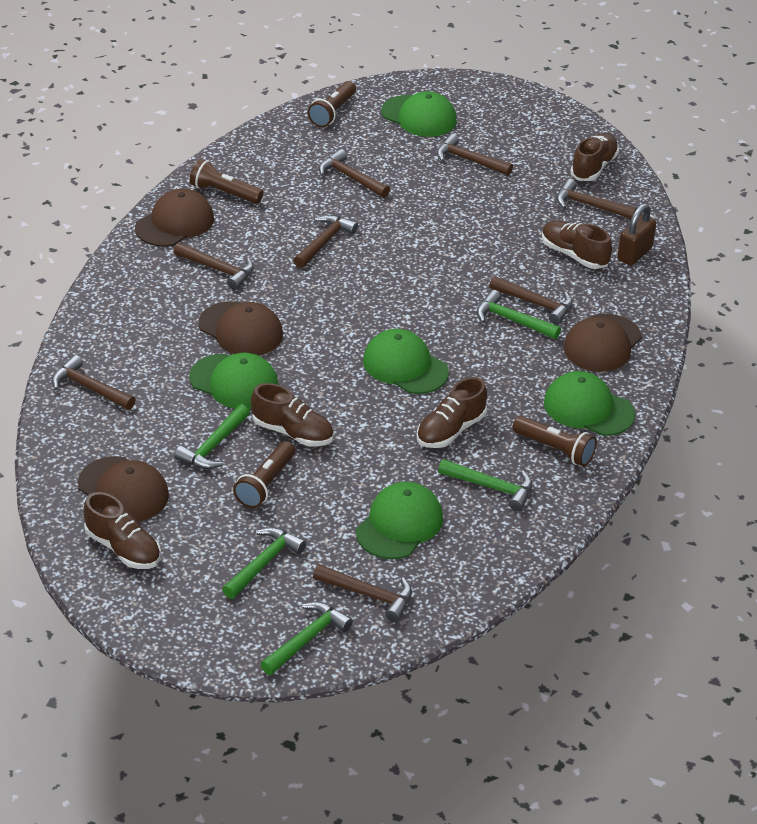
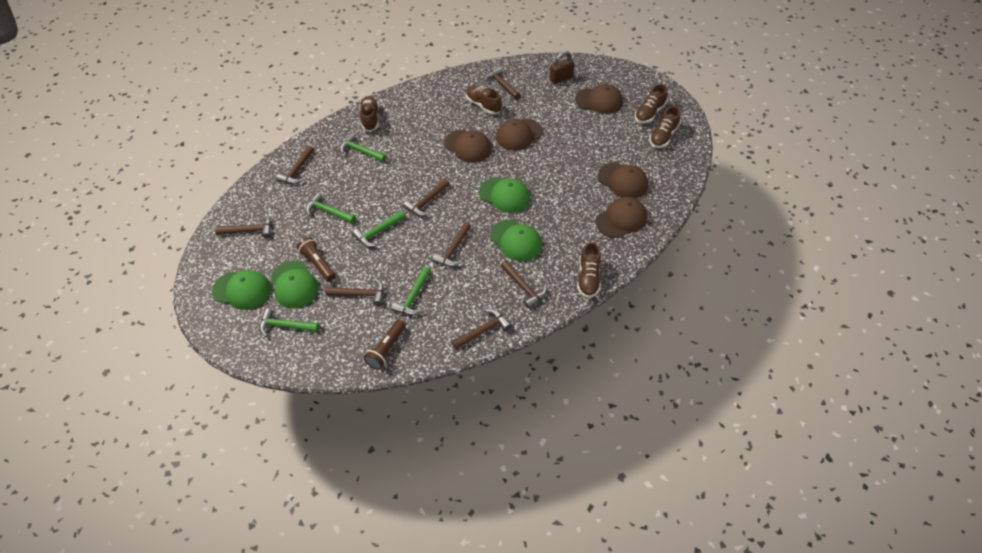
brown cap: 4 -> 5
brown flashlight: 4 -> 2
green cap: 5 -> 4

